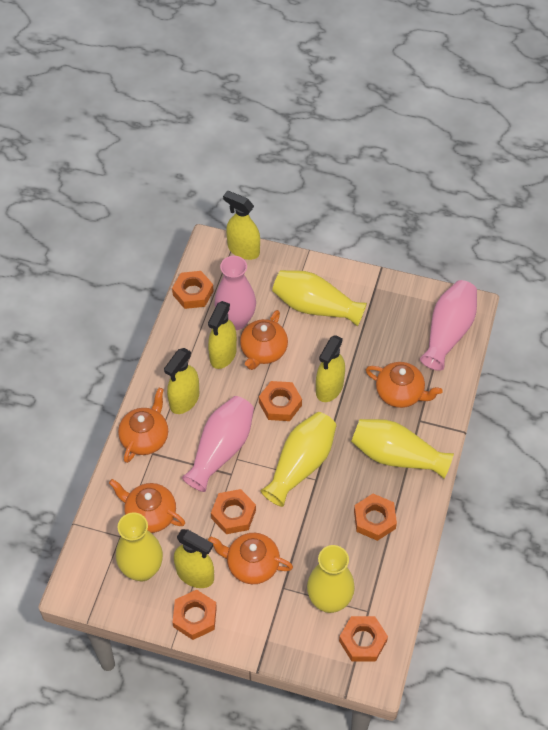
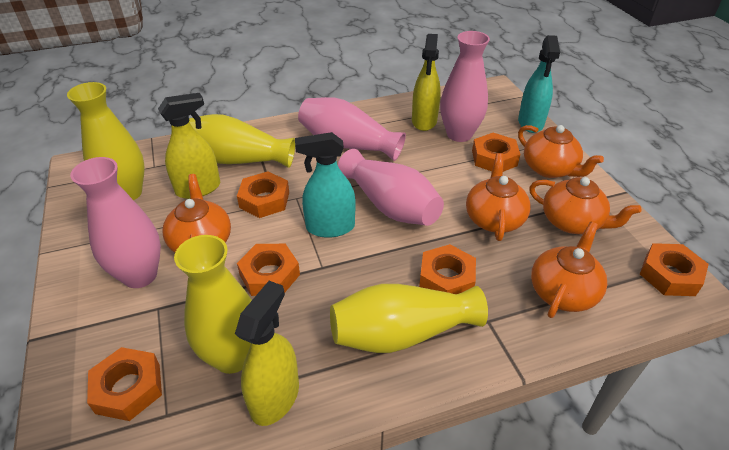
pink vase: 3 -> 4
turquoise spray bottle: 0 -> 2
yellow spray bottle: 5 -> 3
yellow vase: 5 -> 4

